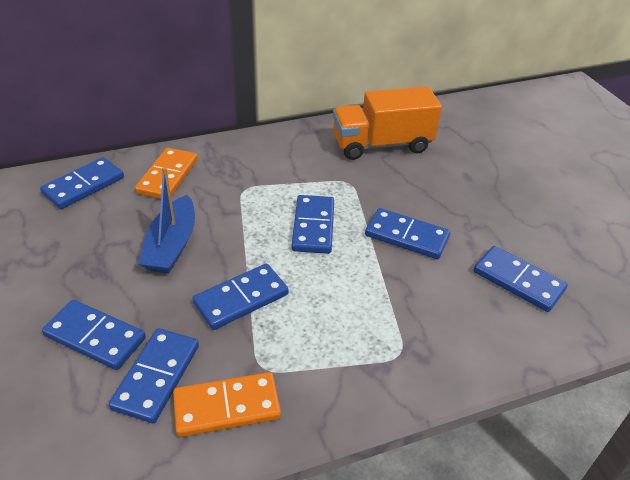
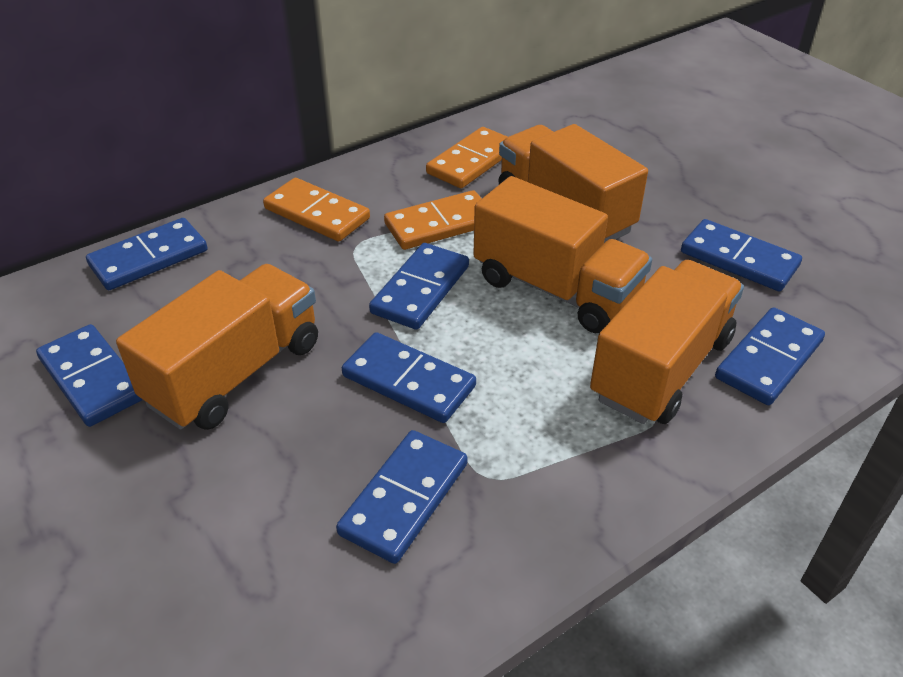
blue boat: 1 -> 0
orange domino: 2 -> 3
orange truck: 1 -> 4

